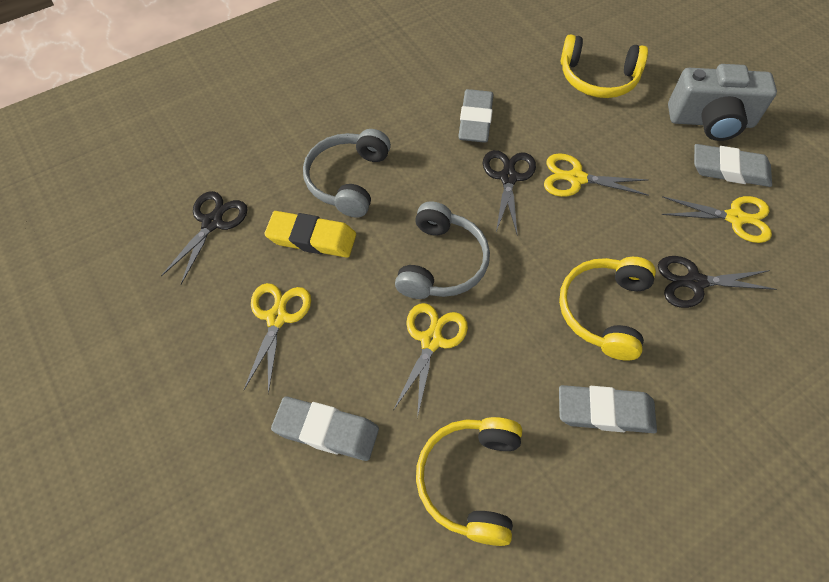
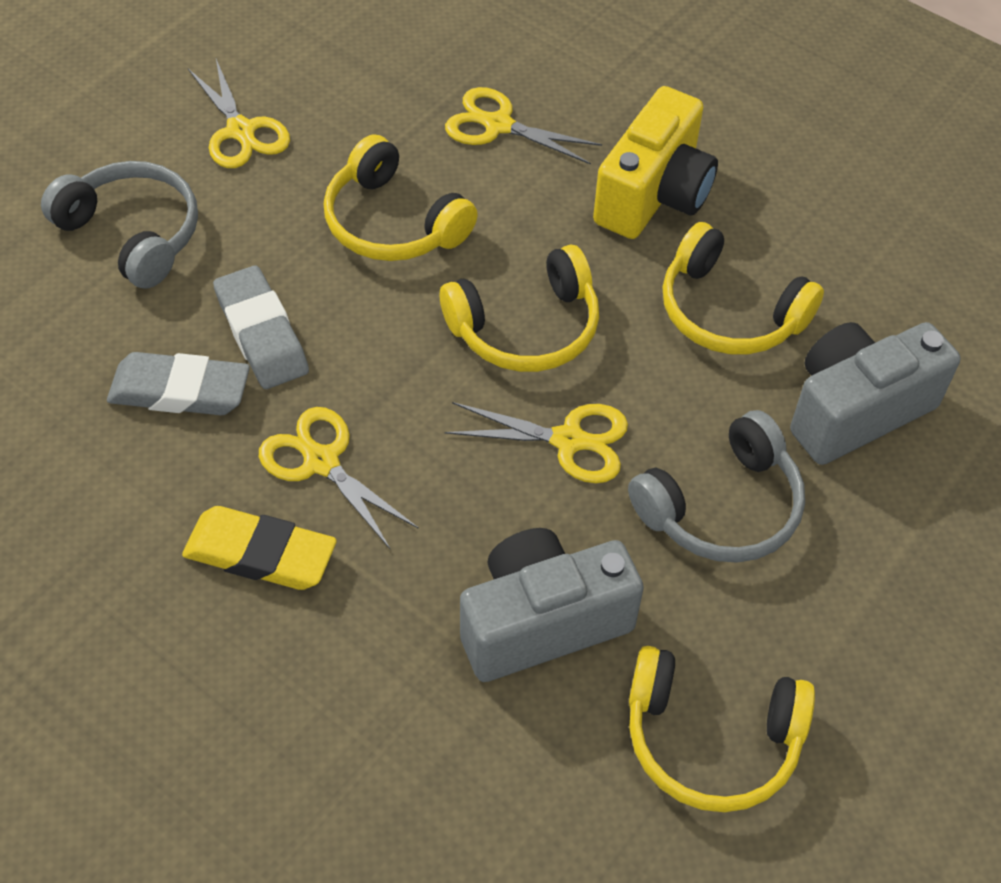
black scissors: 3 -> 0
grey camera: 1 -> 2
grey eraser: 4 -> 2
yellow camera: 0 -> 1
yellow headphones: 3 -> 4

